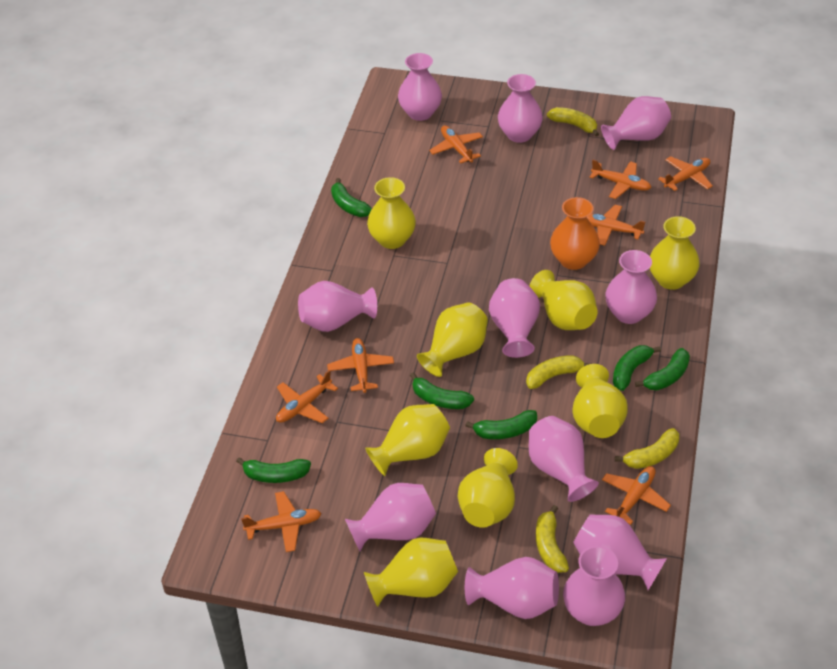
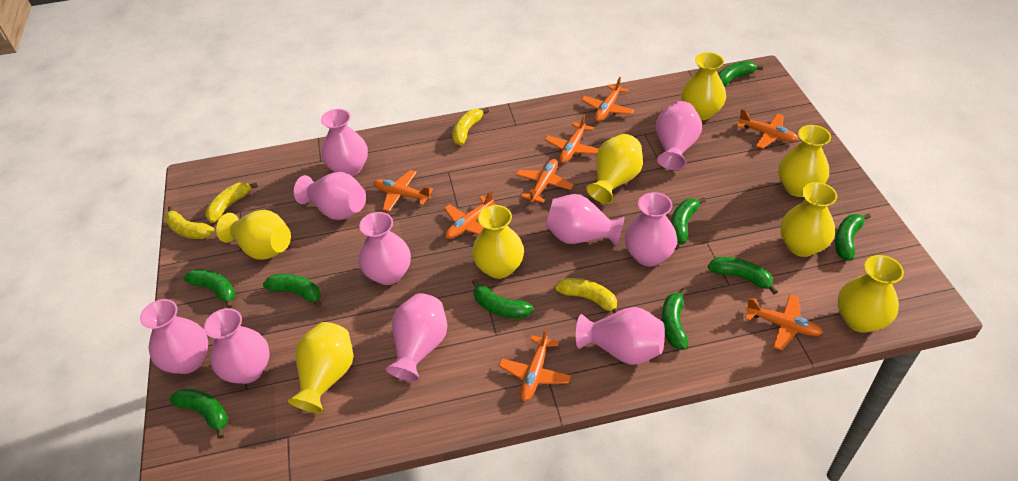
green banana: 6 -> 9
orange vase: 1 -> 0
pink vase: 11 -> 10

